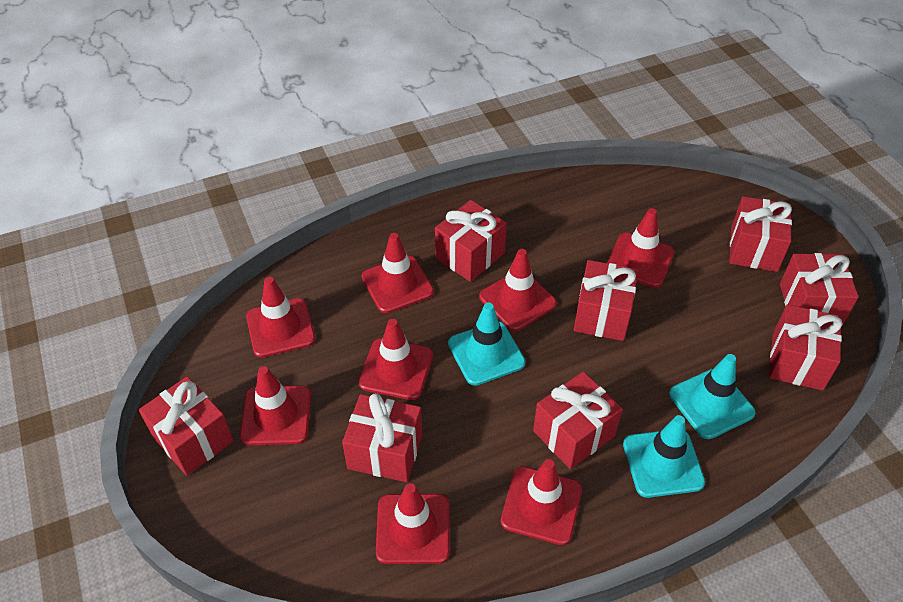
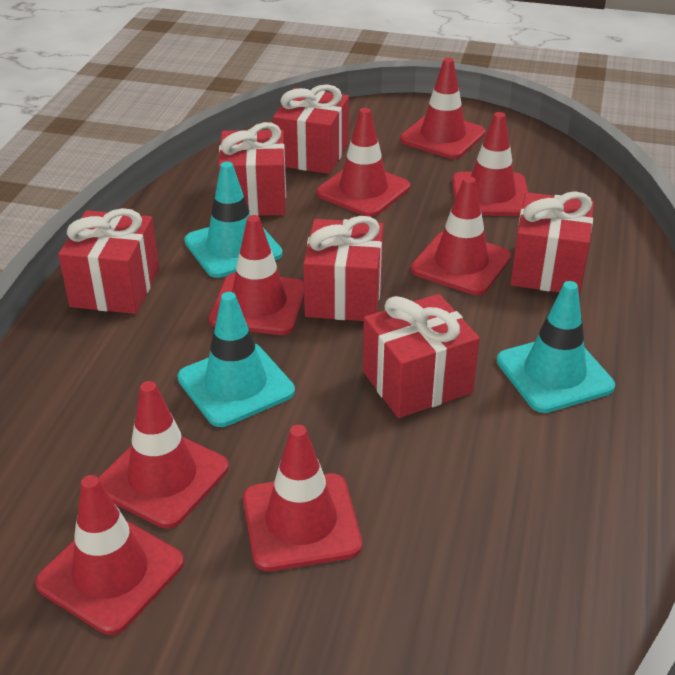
red gift: 8 -> 6

